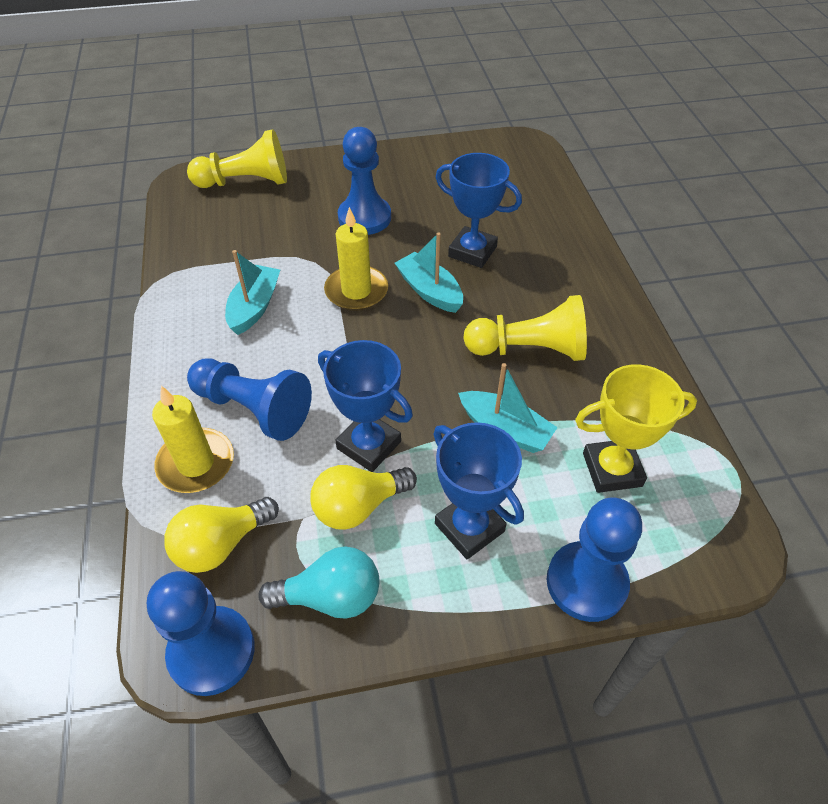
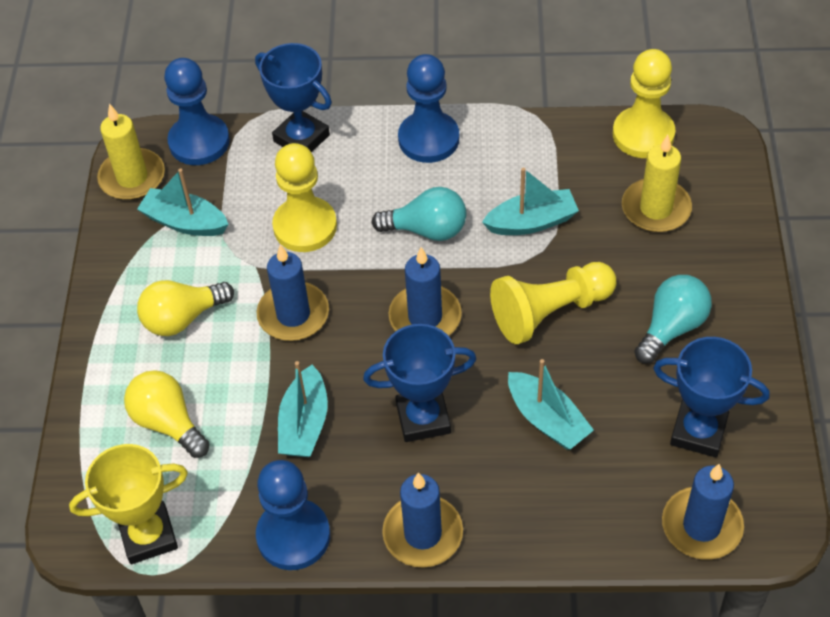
blue candle: 0 -> 4
blue pawn: 4 -> 3
turquoise boat: 3 -> 4
turquoise light bulb: 1 -> 2
yellow pawn: 2 -> 3

